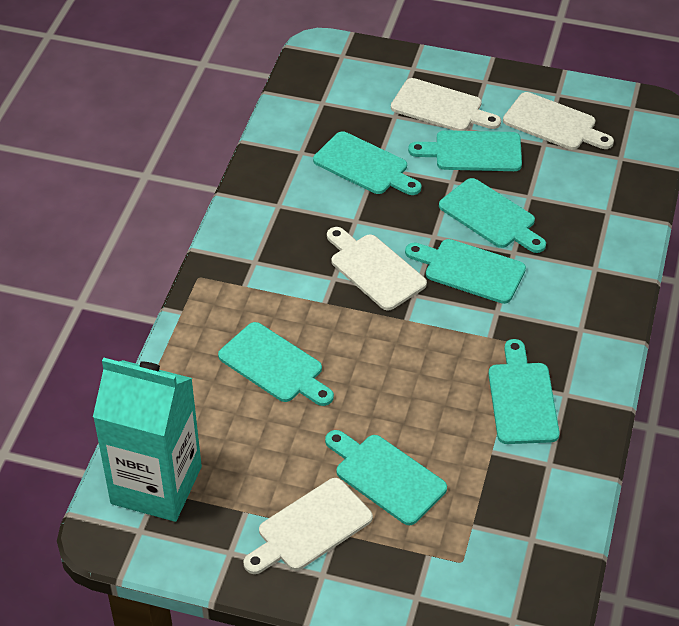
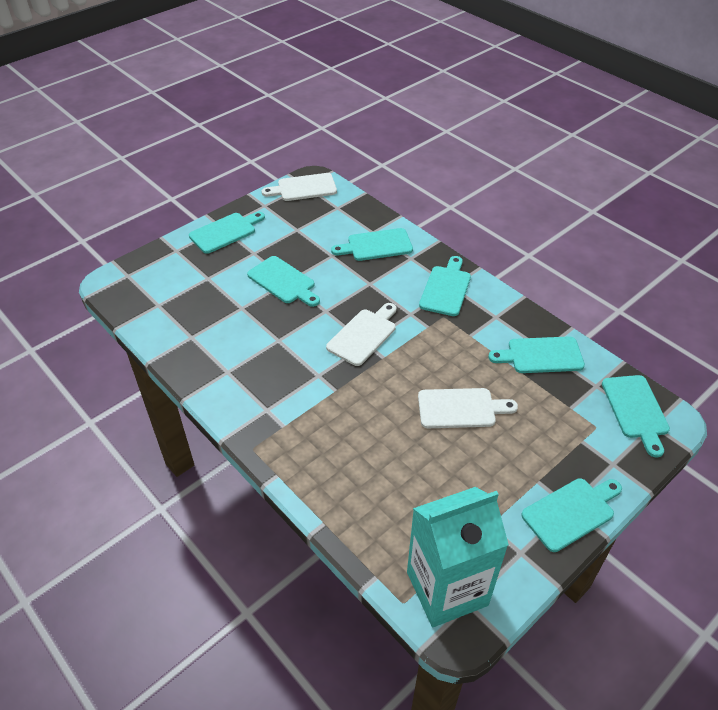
white cutting board: 4 -> 3

